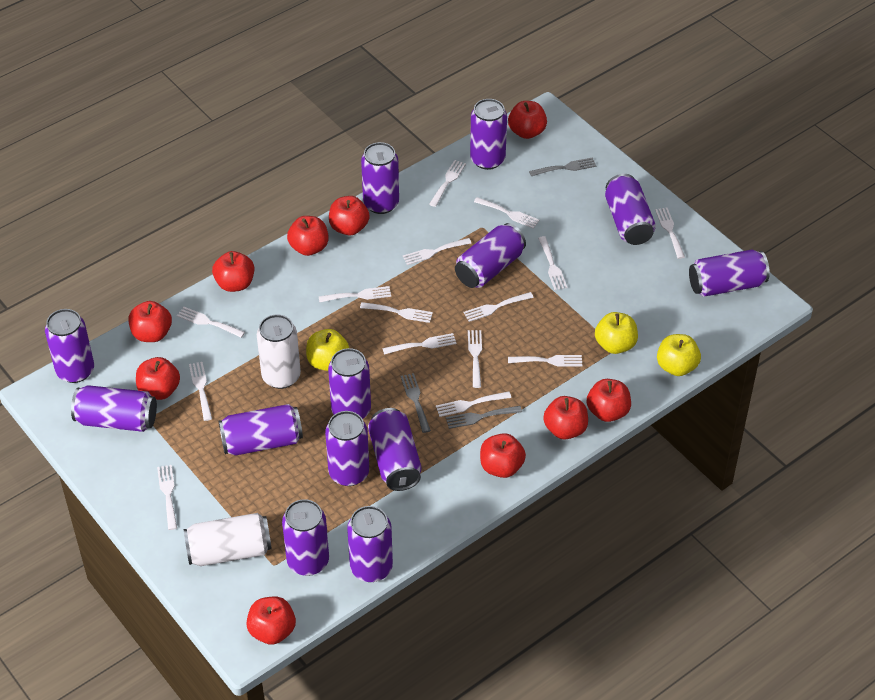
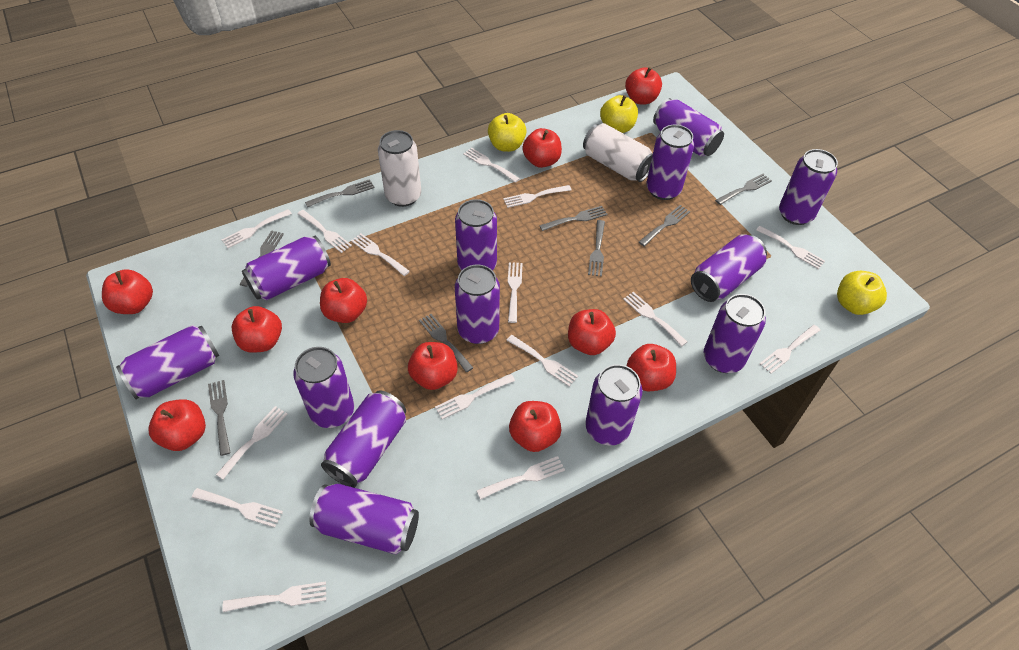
grey fork: 3 -> 8

